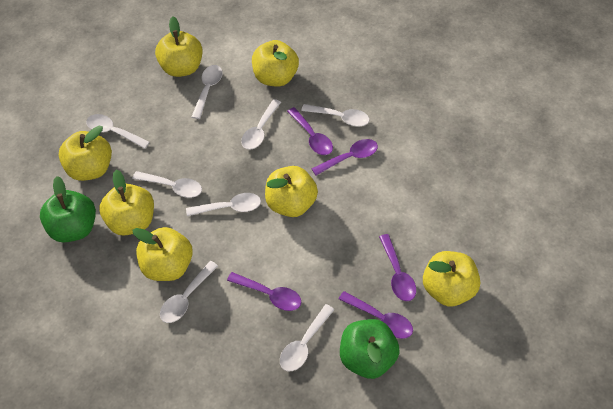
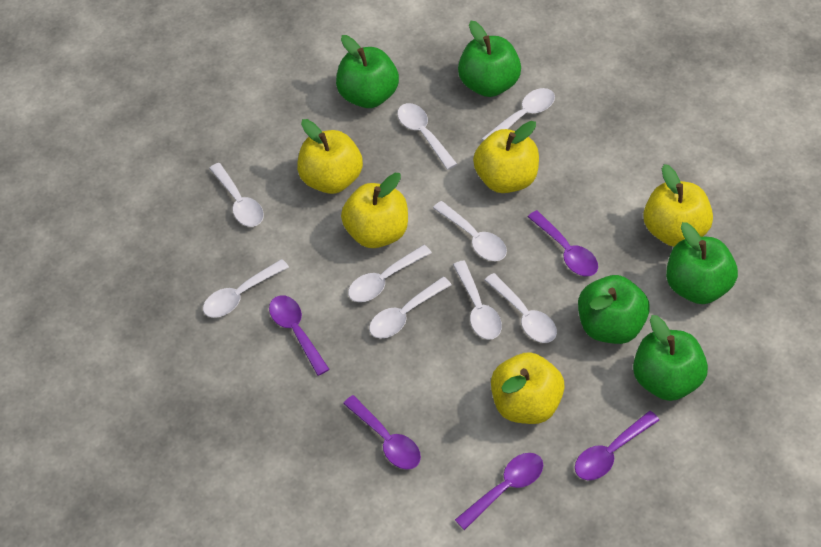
green apple: 2 -> 5
white spoon: 8 -> 9
yellow apple: 7 -> 5

